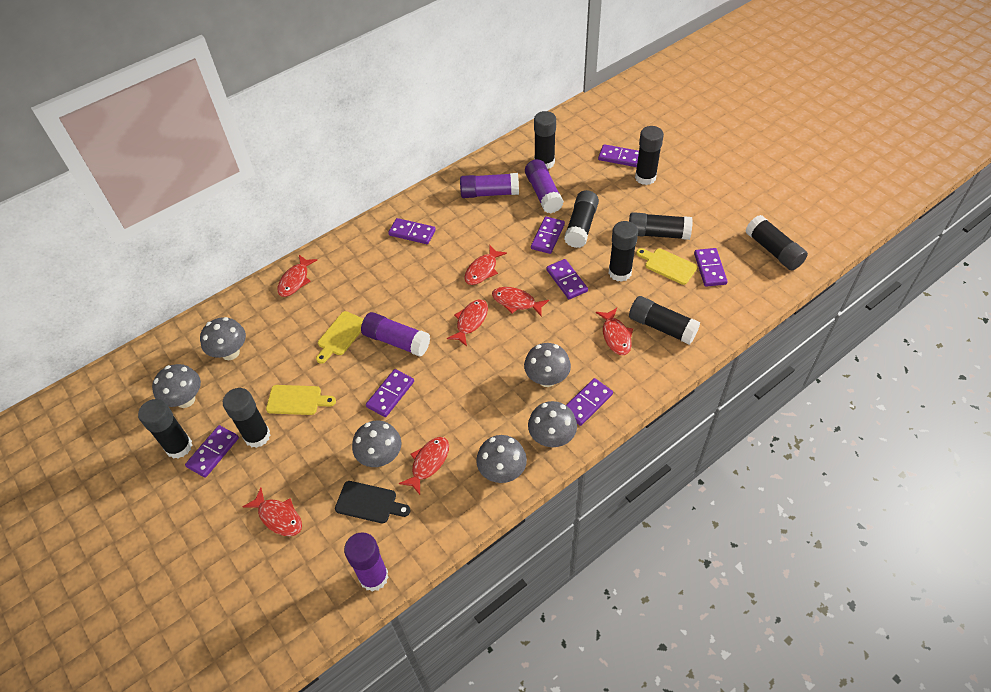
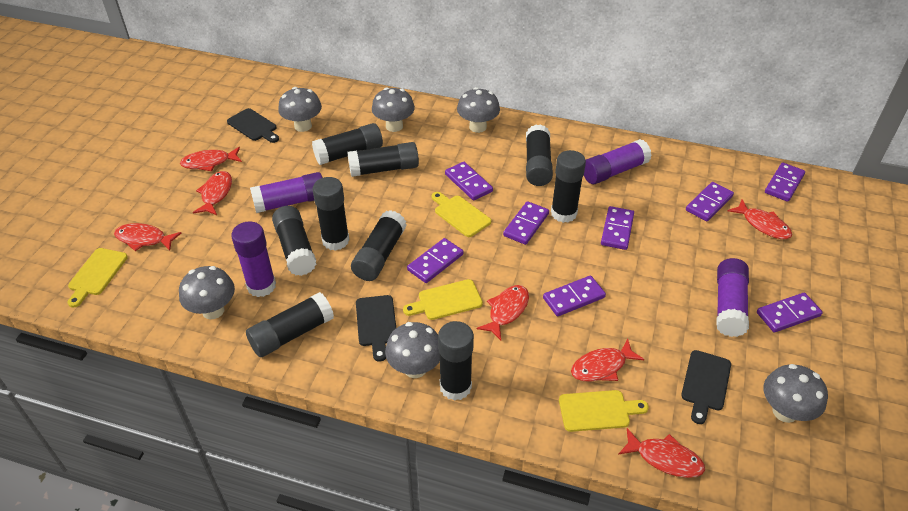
black cutting board: 1 -> 3
yellow cutting board: 3 -> 4

